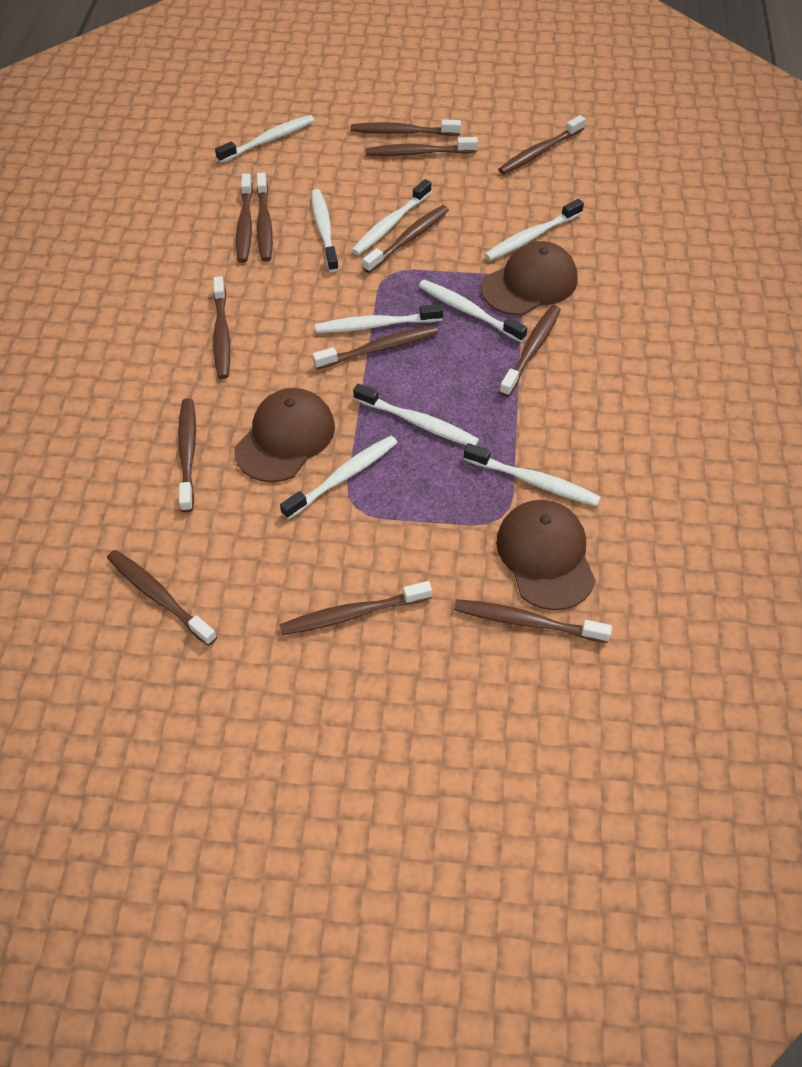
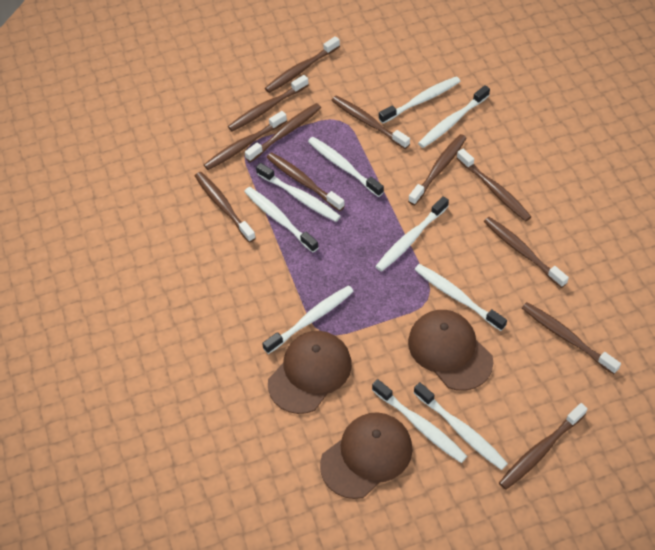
brown toothbrush: 13 -> 12
white toothbrush: 9 -> 10

